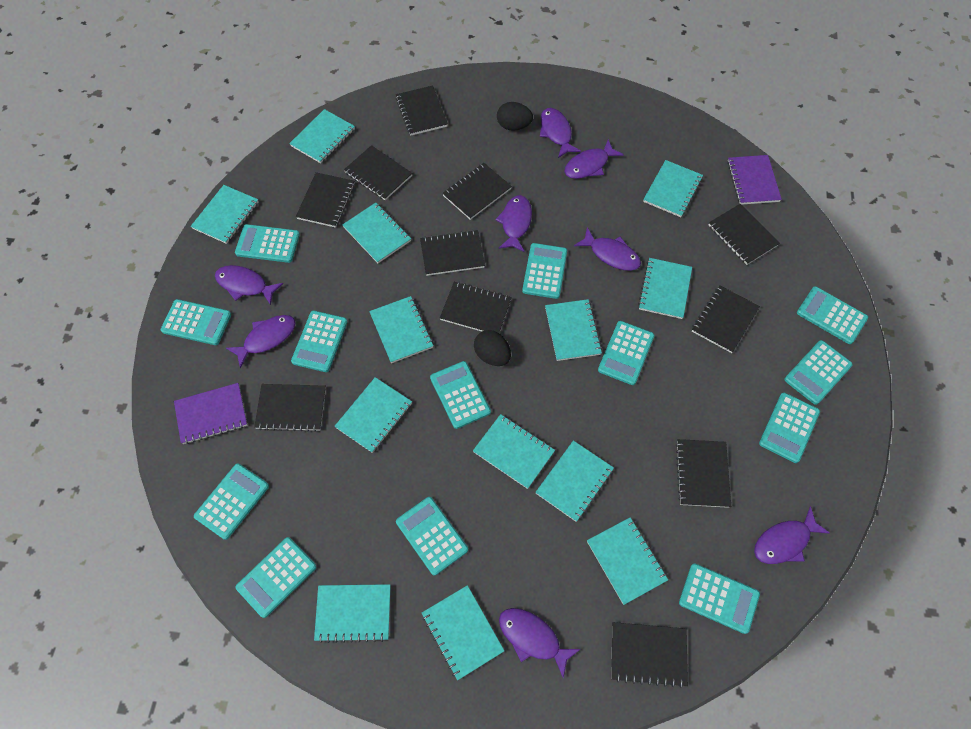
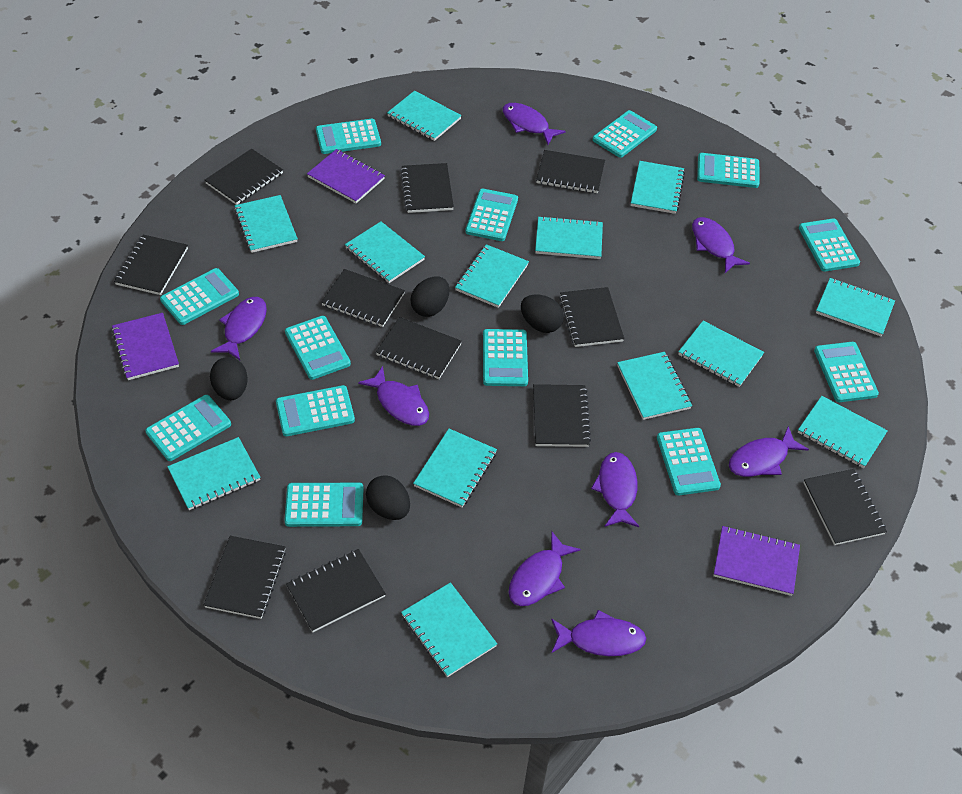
black egg: 2 -> 4
purple notebook: 2 -> 3

